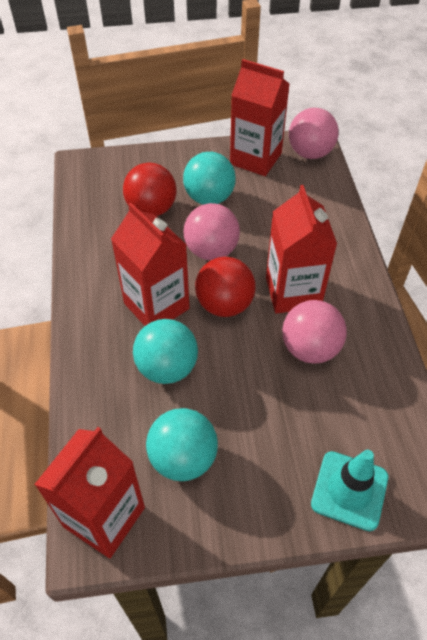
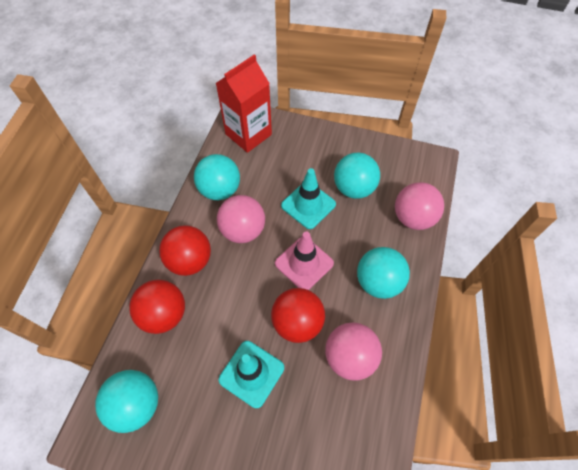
pink traffic cone: 0 -> 1
red ball: 2 -> 3
red carton: 4 -> 1
turquoise ball: 3 -> 4
turquoise traffic cone: 1 -> 2

